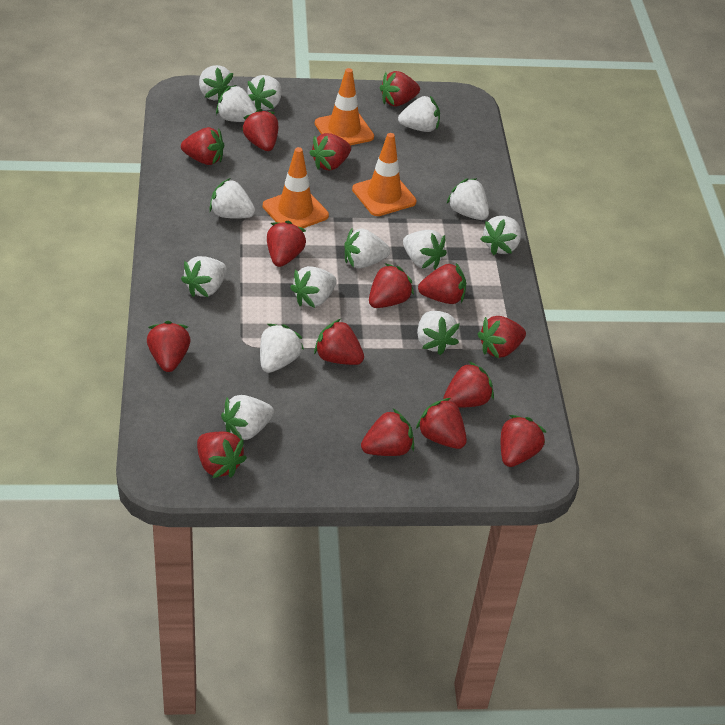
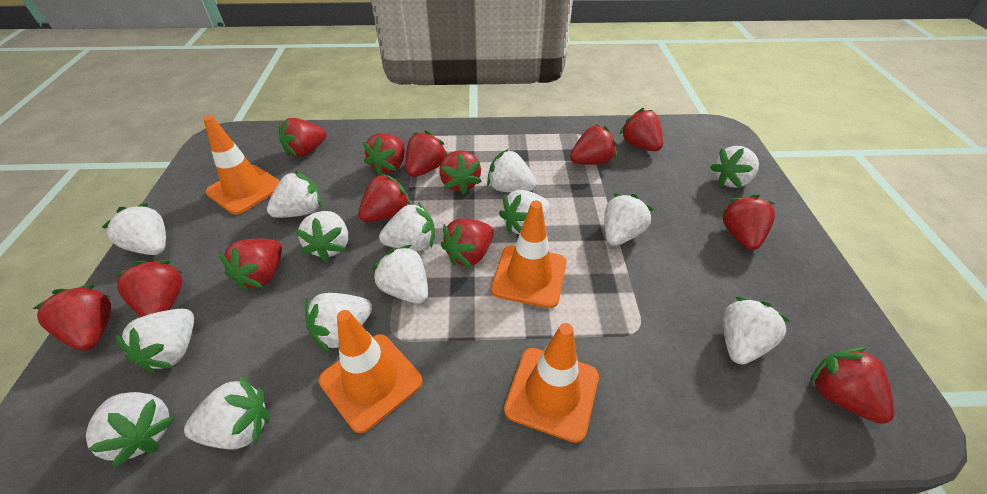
orange traffic cone: 3 -> 4
red strawberry: 15 -> 13

